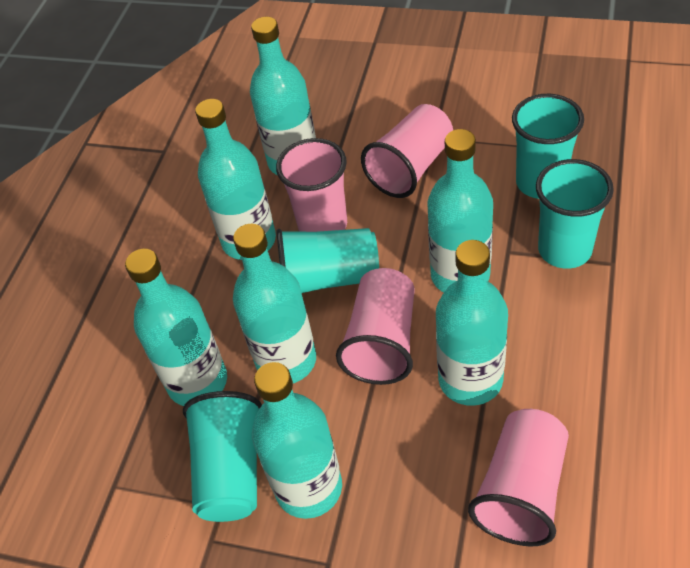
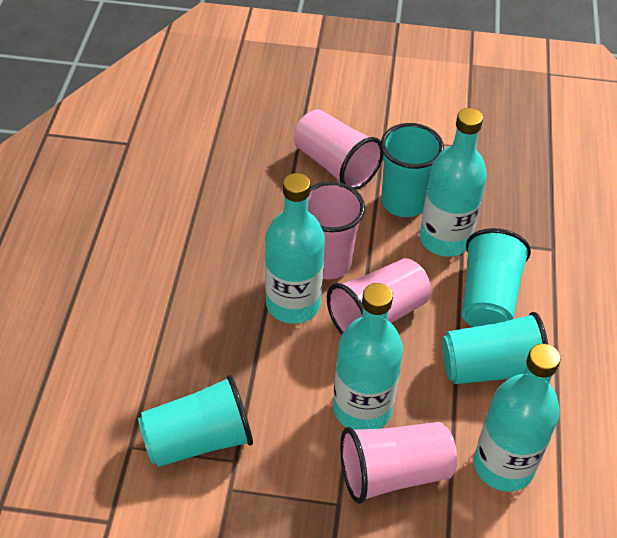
turquoise bottle: 7 -> 4

